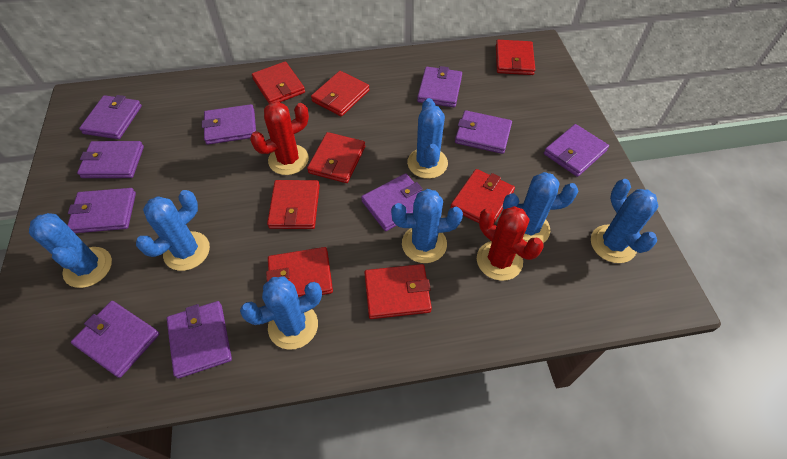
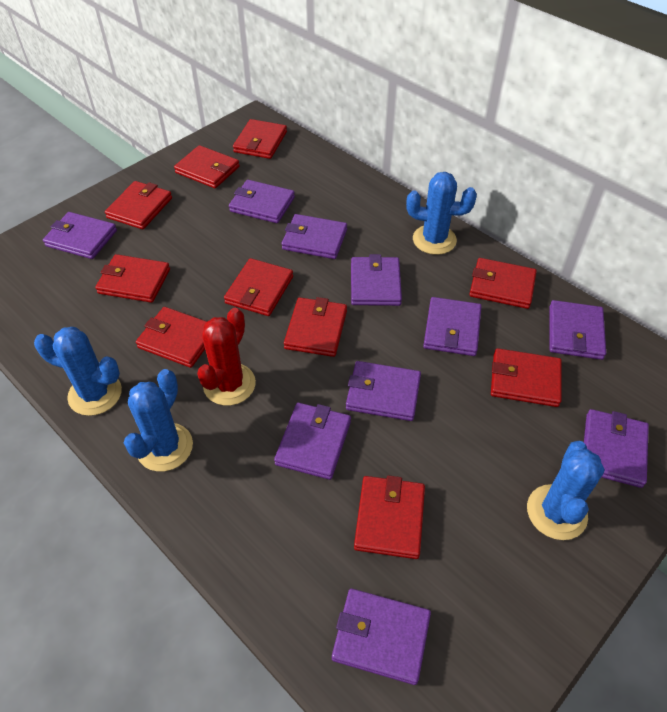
blue cactus: 7 -> 4
red cactus: 2 -> 1
red wallet: 8 -> 10

